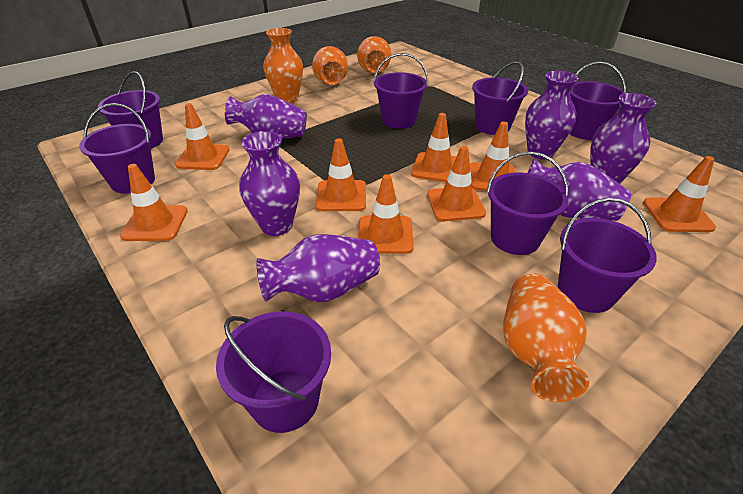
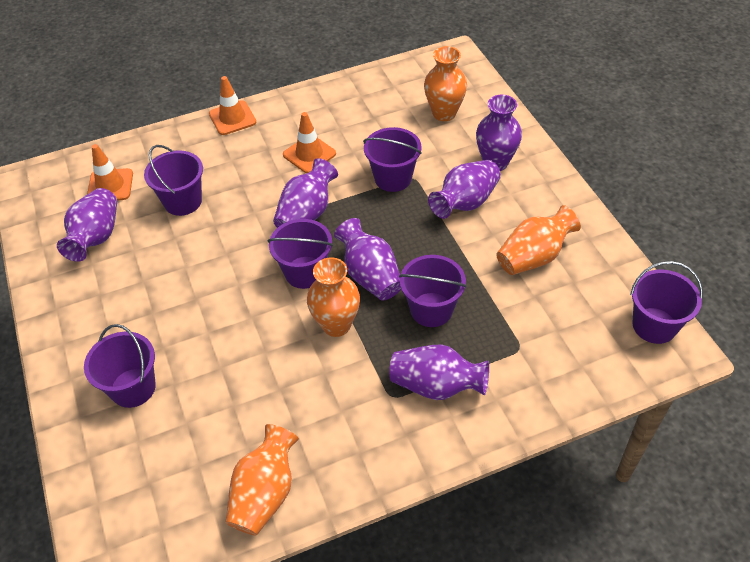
orange traffic cone: 8 -> 3
purple bucket: 8 -> 6

